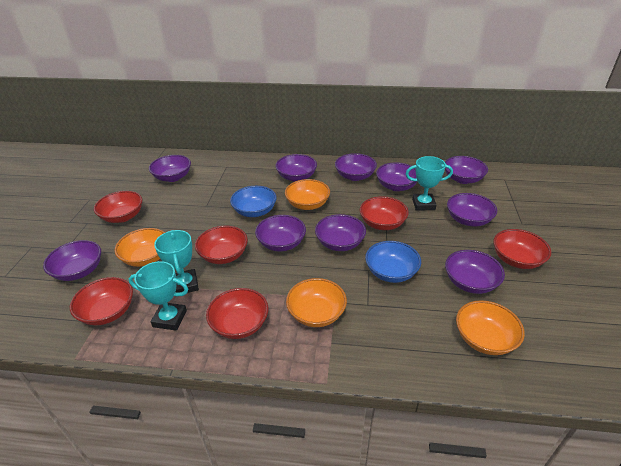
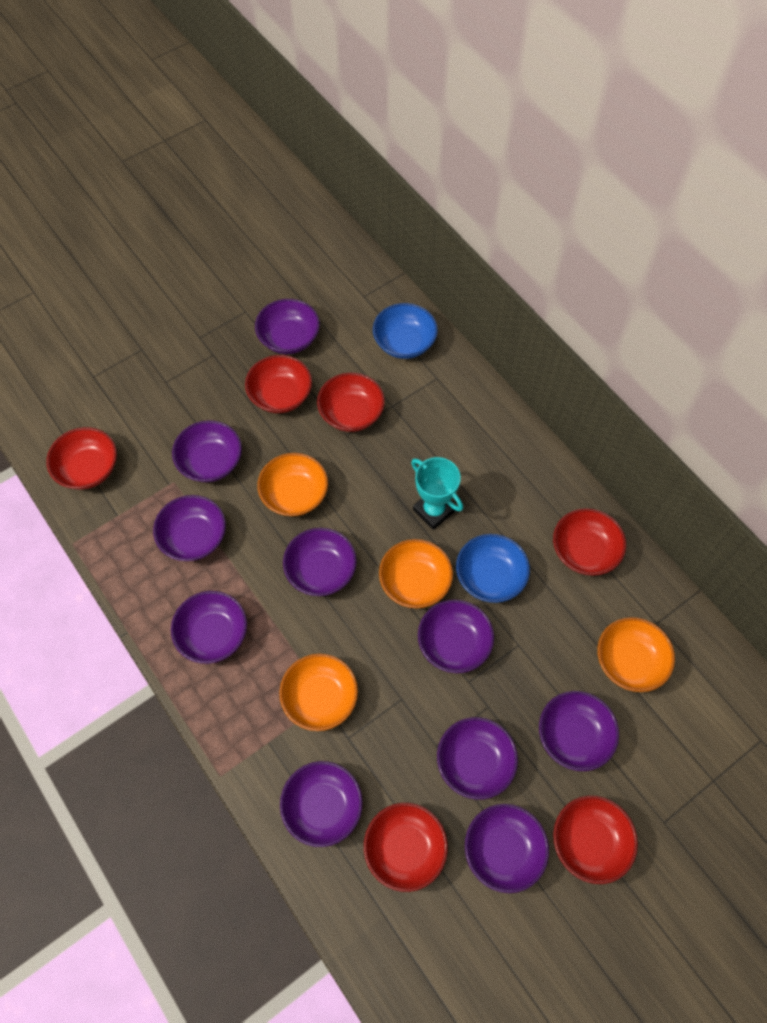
turquoise trophy: 3 -> 1

